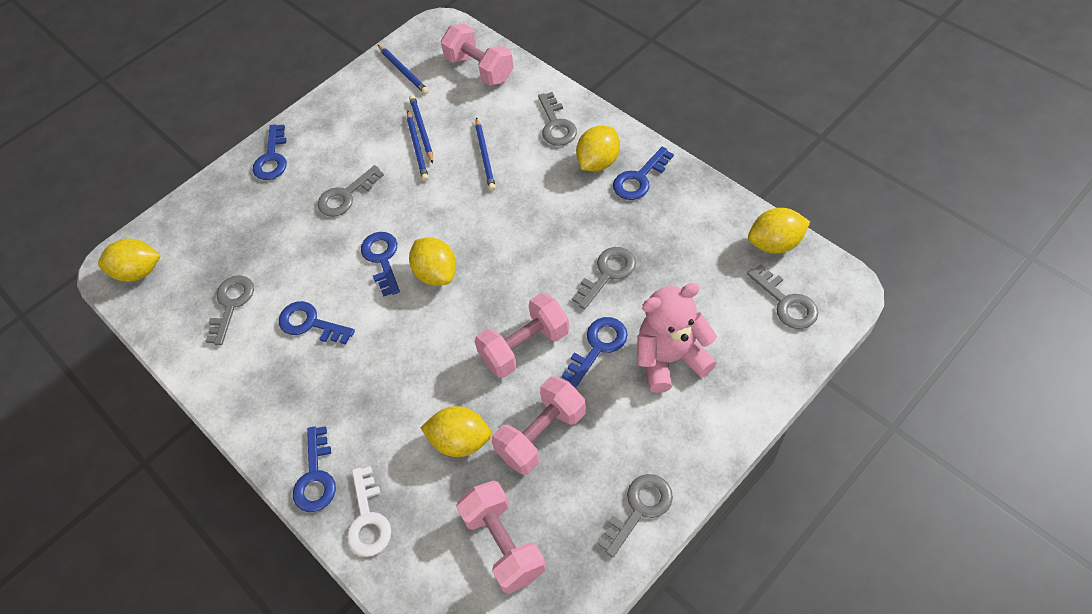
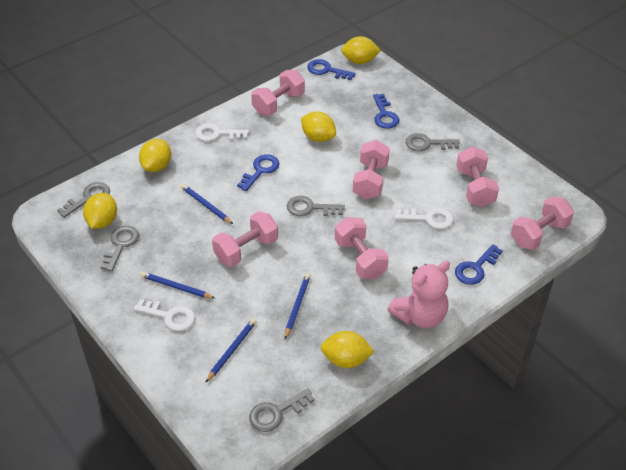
blue key: 6 -> 4
grey key: 6 -> 5
pink dumbbell: 4 -> 6
white key: 1 -> 3

